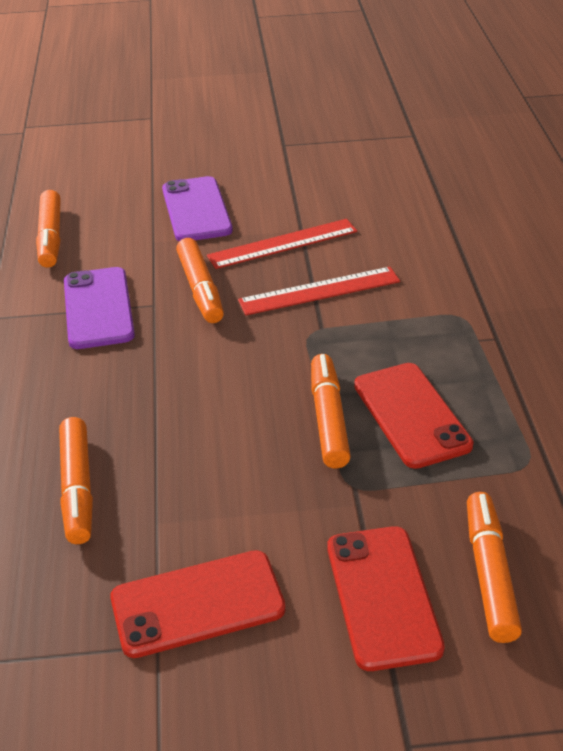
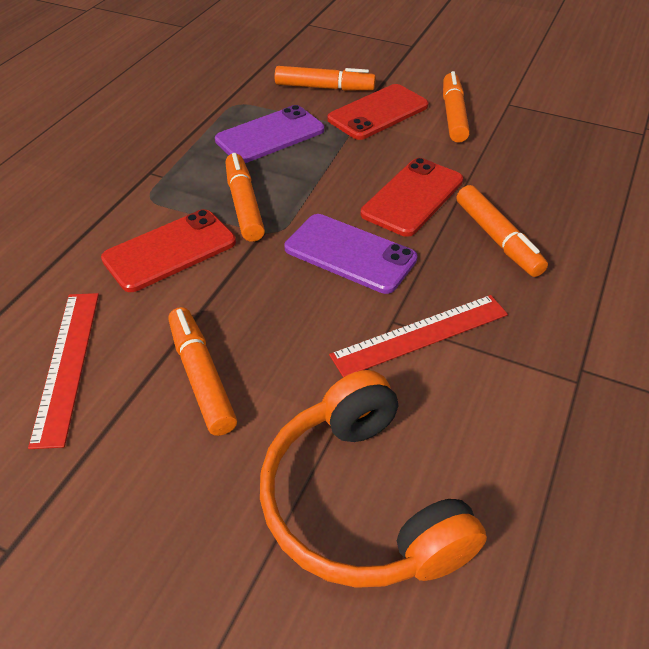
orange headphones: 0 -> 1

